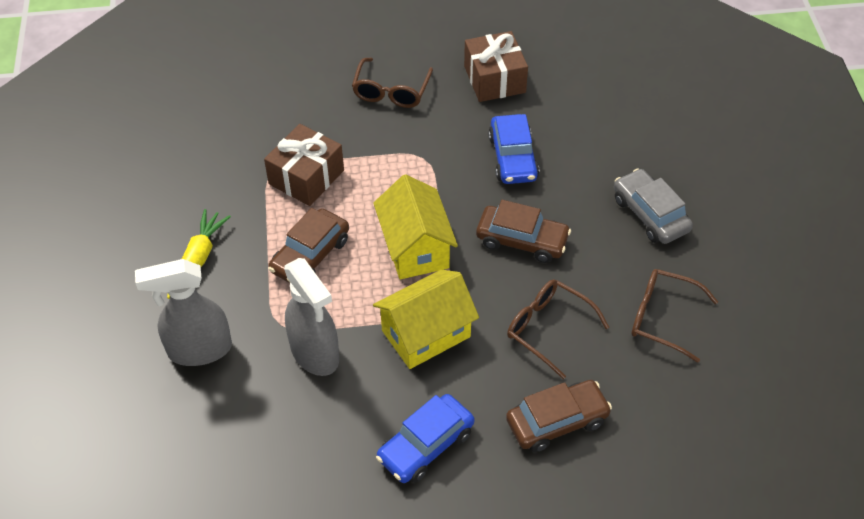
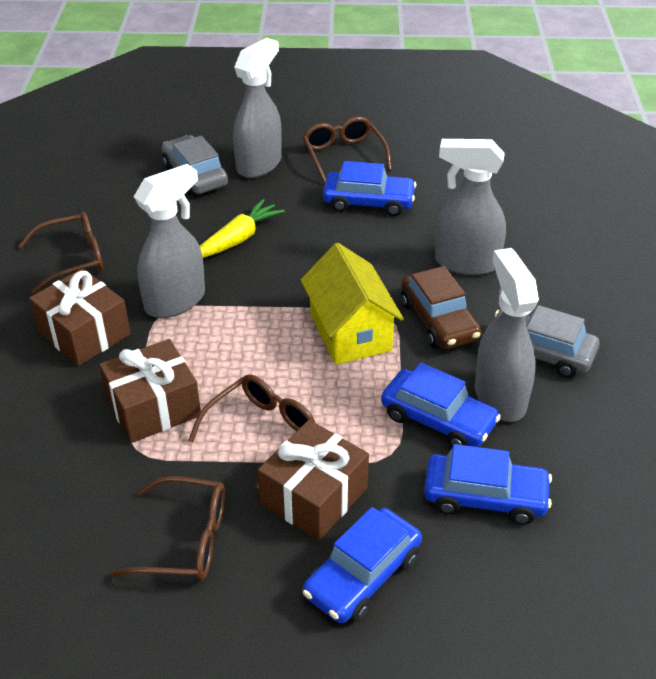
blue car: 2 -> 4
brown car: 3 -> 1
brown gift: 2 -> 3
brown glasses: 3 -> 4
grey car: 1 -> 2
grey spray bottle: 2 -> 4
yellow house: 2 -> 1

